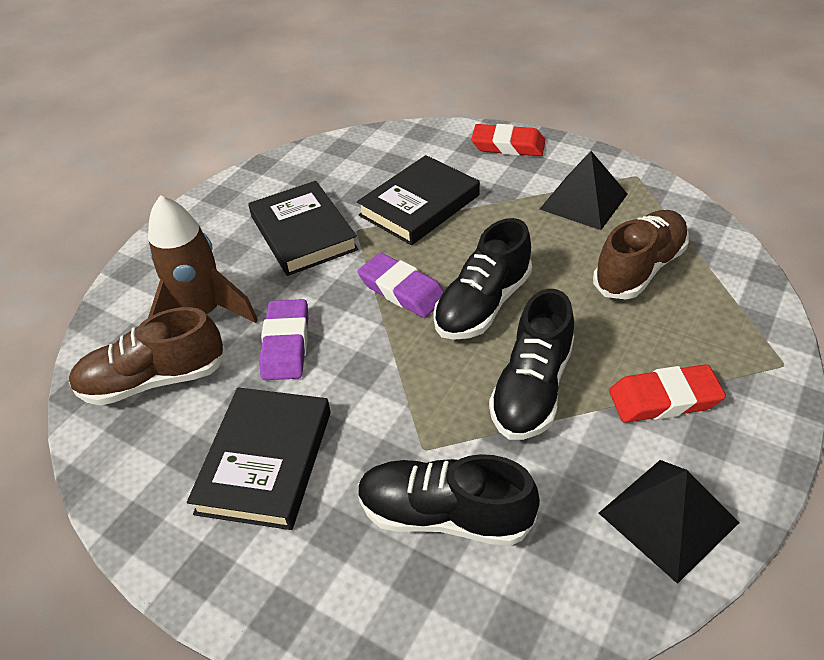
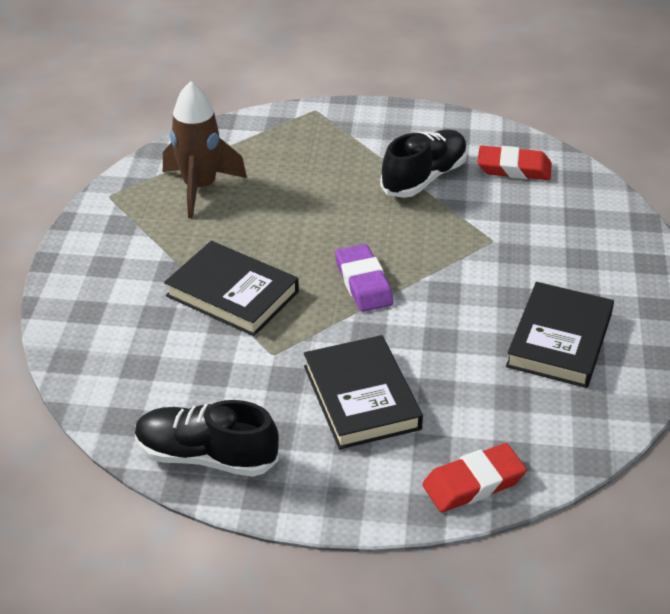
black pyramid: 2 -> 0
black shoe: 3 -> 2
brown shoe: 2 -> 0
purple eraser: 2 -> 1

